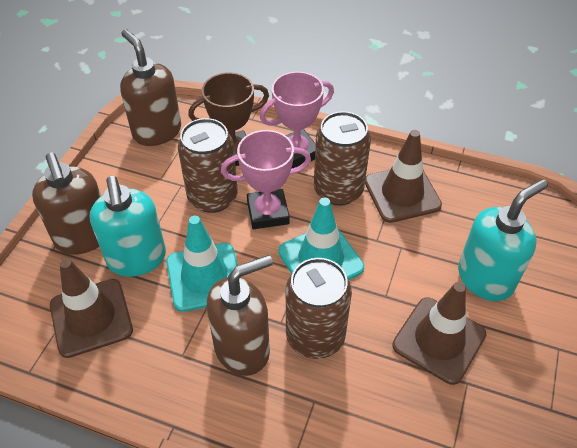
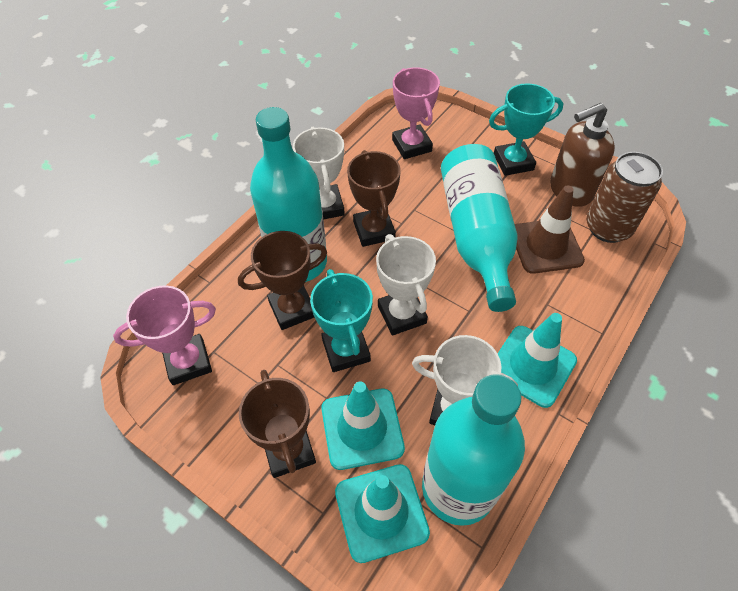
brown can: 3 -> 1
brown soap dispenser: 3 -> 1
brown traffic cone: 3 -> 1
brown trophy: 1 -> 3
turquoise bottle: 0 -> 3
turquoise soap dispenser: 2 -> 0
turquoise traffic cone: 2 -> 3
turquoise trophy: 0 -> 2
white trophy: 0 -> 3

